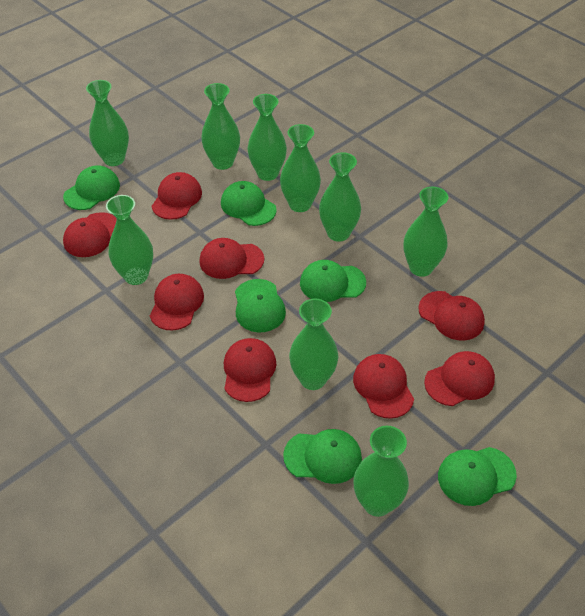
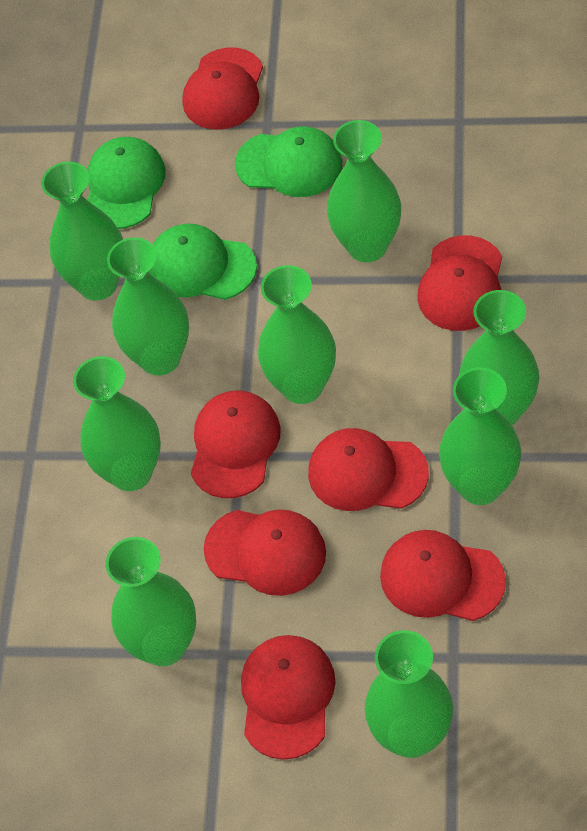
green cap: 6 -> 3
red cap: 8 -> 7

